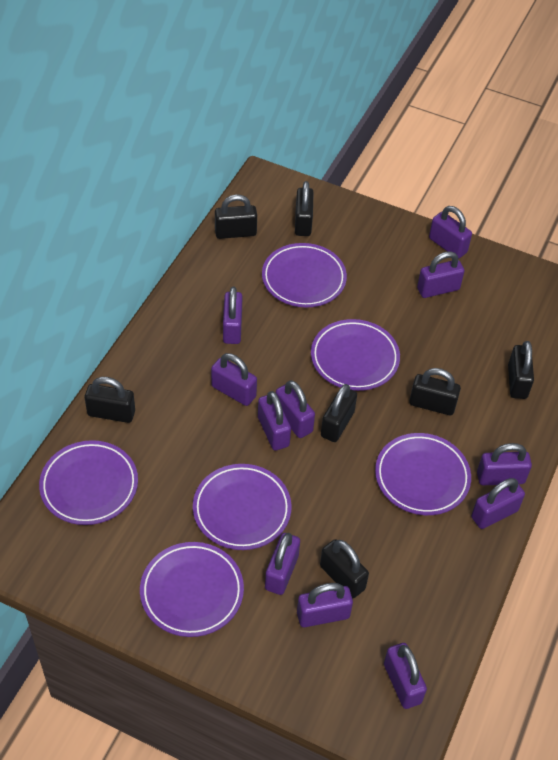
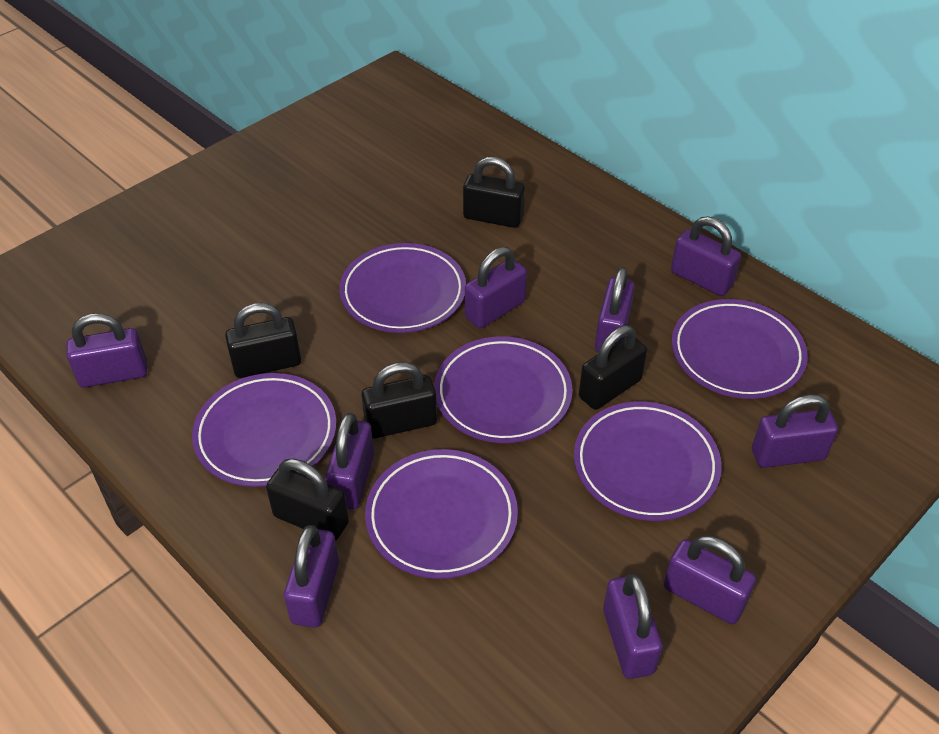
black padlock: 7 -> 5
purple padlock: 11 -> 9

